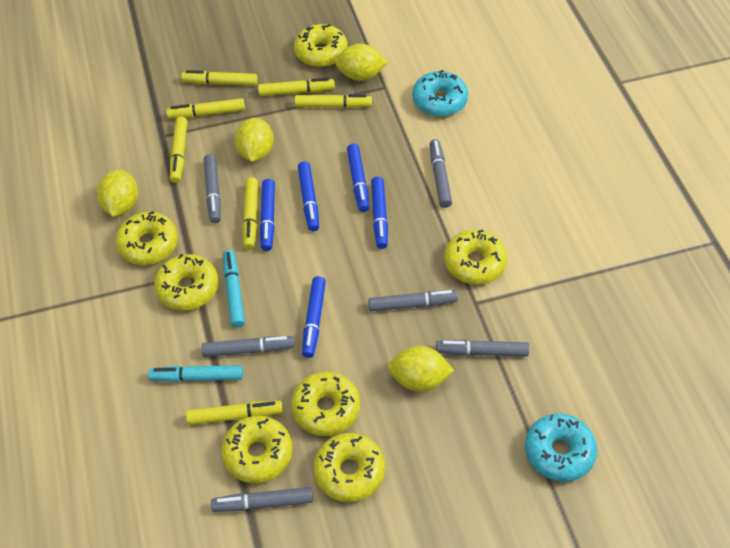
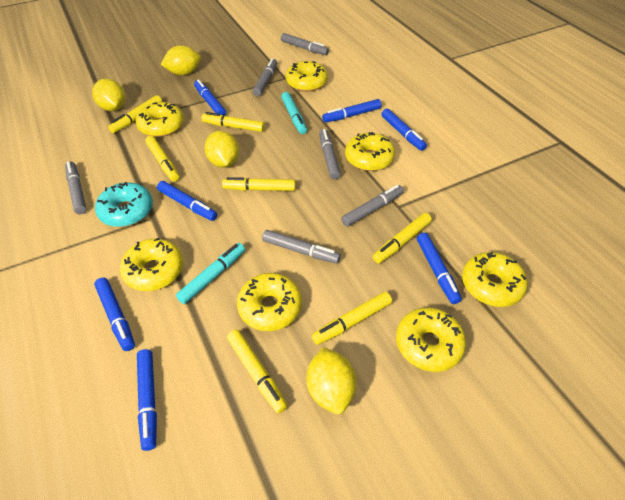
blue marker: 5 -> 7
turquoise donut: 2 -> 1

